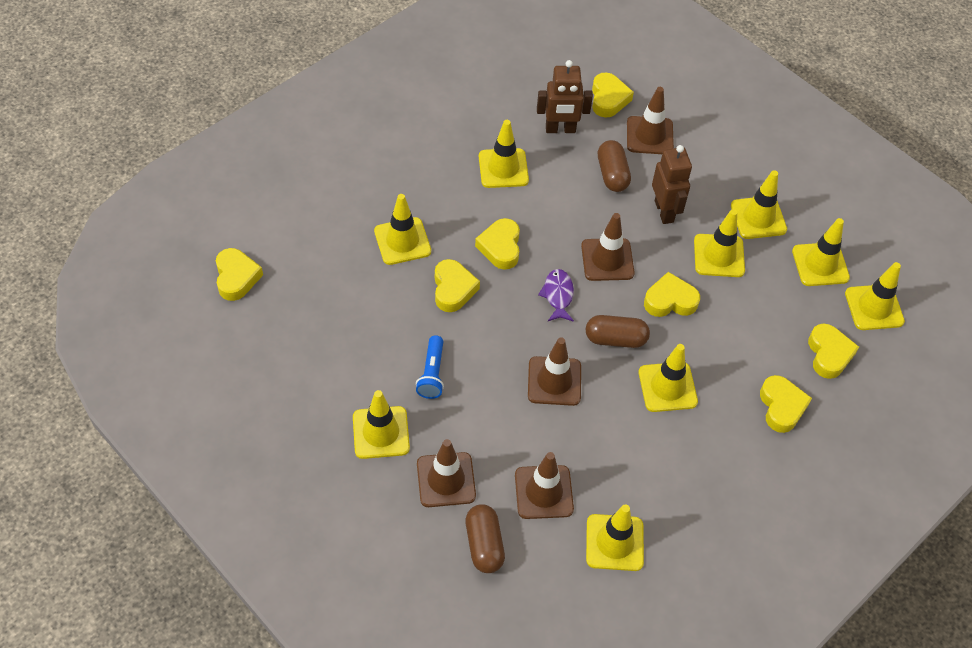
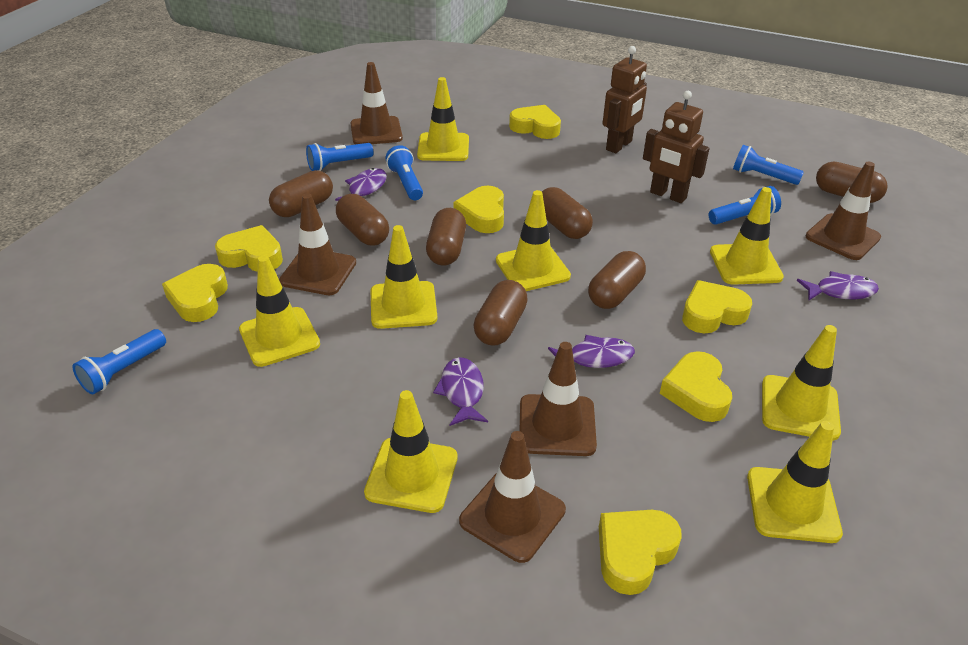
blue flashlight: 1 -> 5
brown capsule: 3 -> 7
purple fish: 1 -> 4
yellow traffic cone: 9 -> 8

